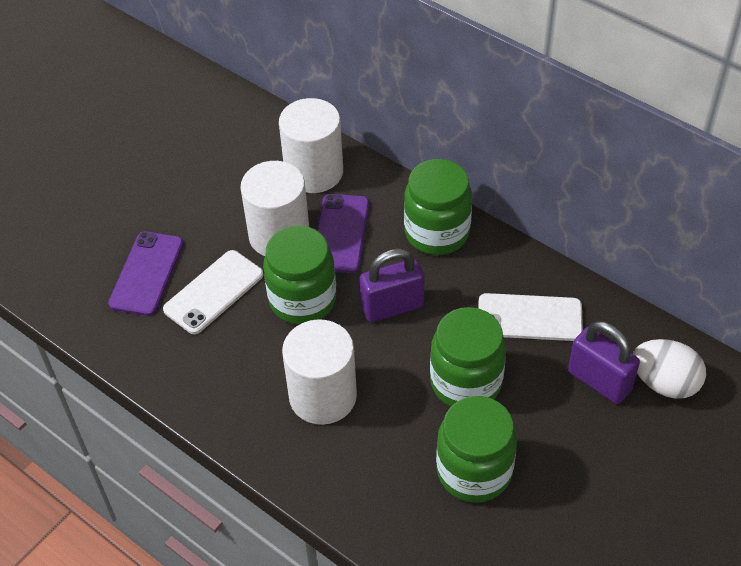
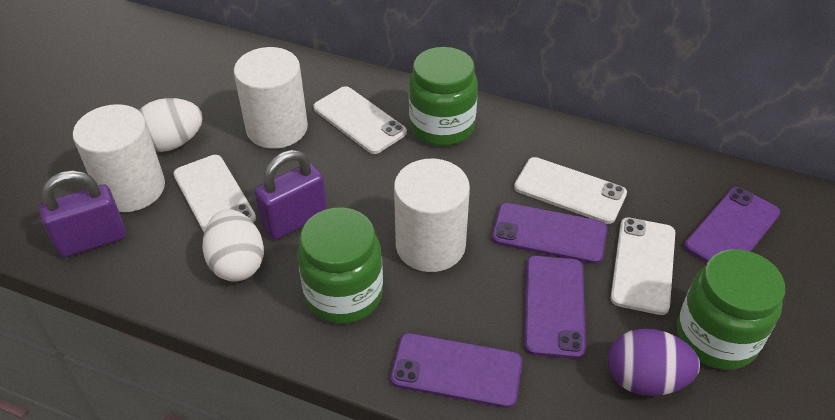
green jar: 4 -> 3
purple egg: 0 -> 1
purple phone: 2 -> 4
white egg: 1 -> 2
white phone: 2 -> 4

